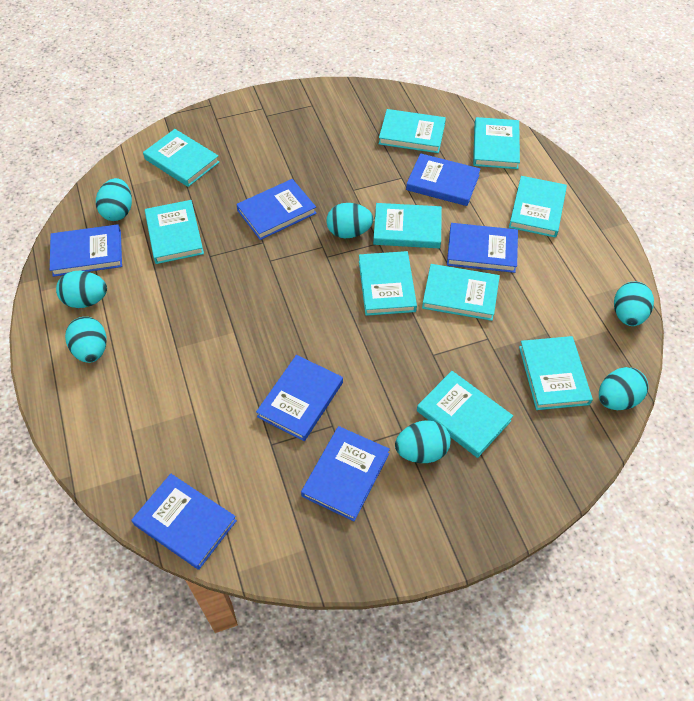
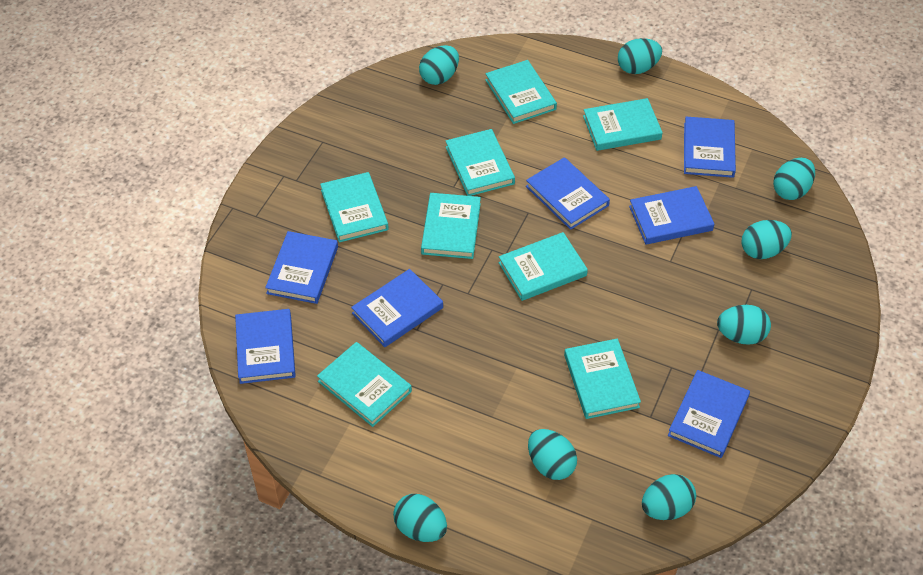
turquoise book: 10 -> 8
turquoise egg: 7 -> 8

